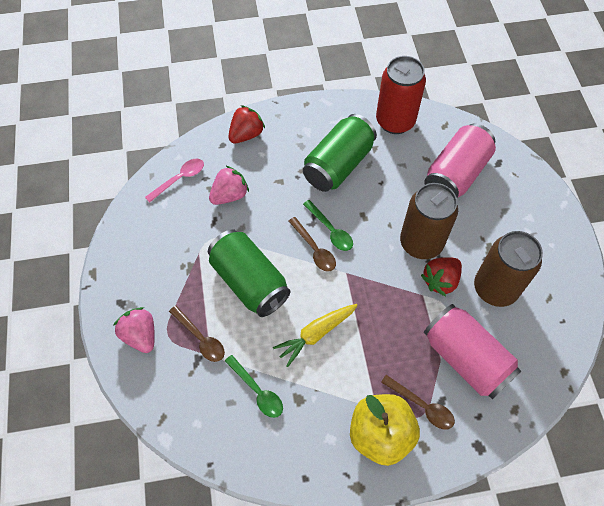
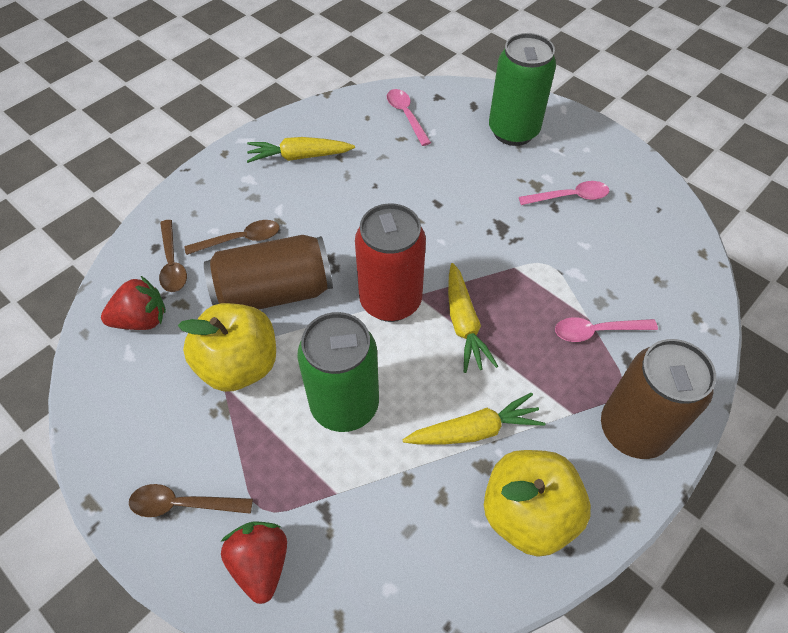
green spoon: 2 -> 0
pink can: 2 -> 0
pink spoon: 1 -> 3
pink strawberry: 2 -> 0
yellow apple: 1 -> 2
yellow carrot: 1 -> 3

